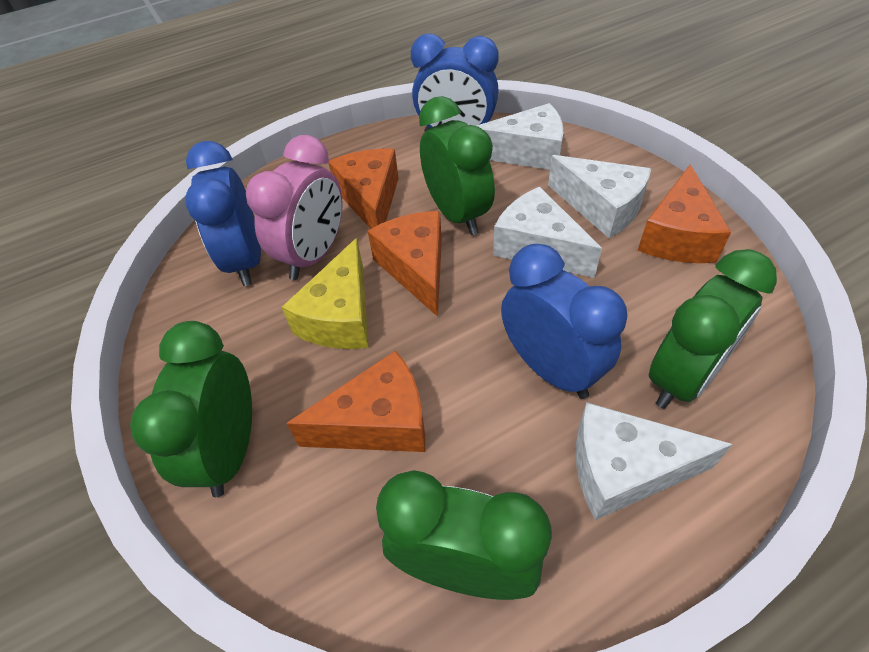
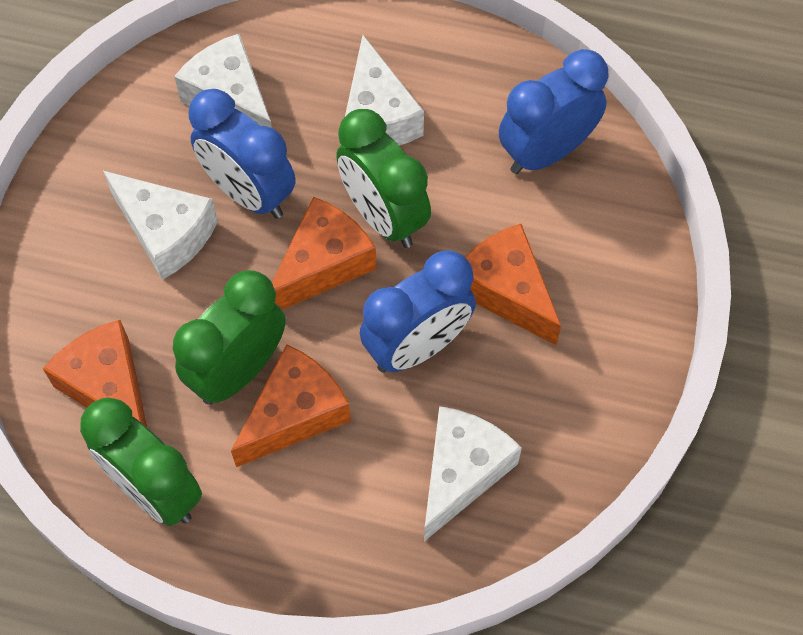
green clock: 4 -> 3
pink clock: 1 -> 0
yellow cheese: 1 -> 0

